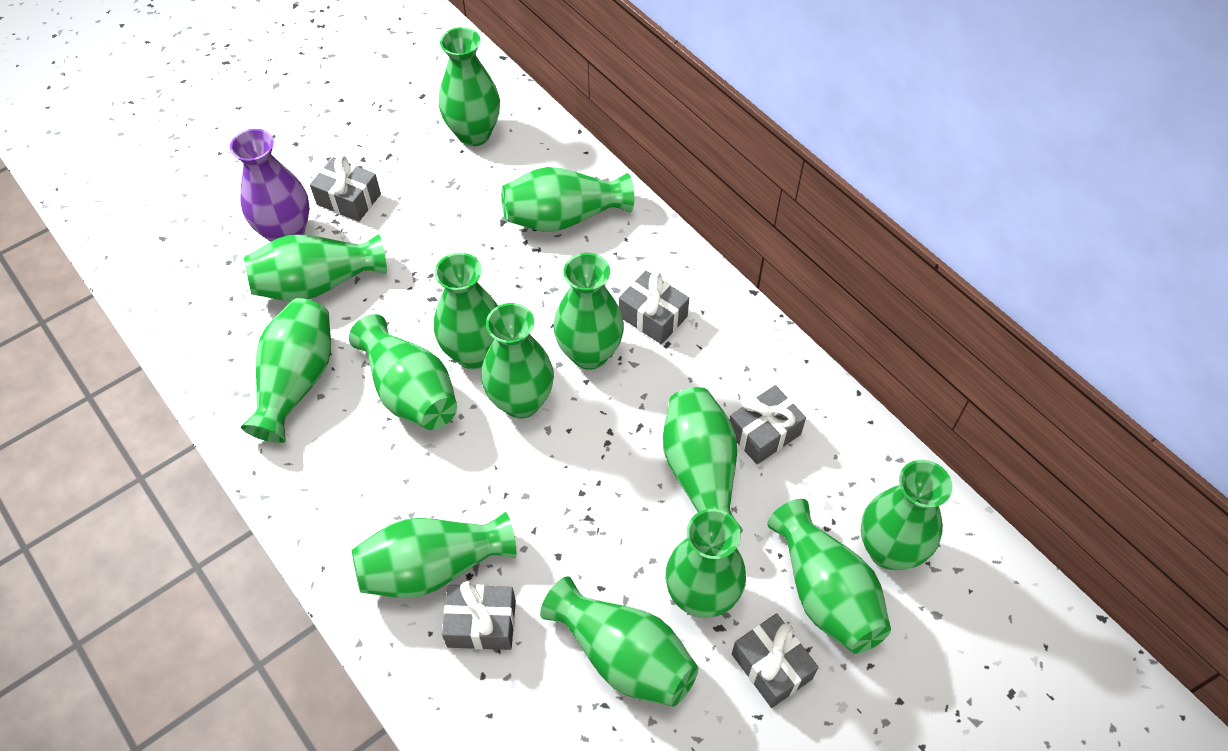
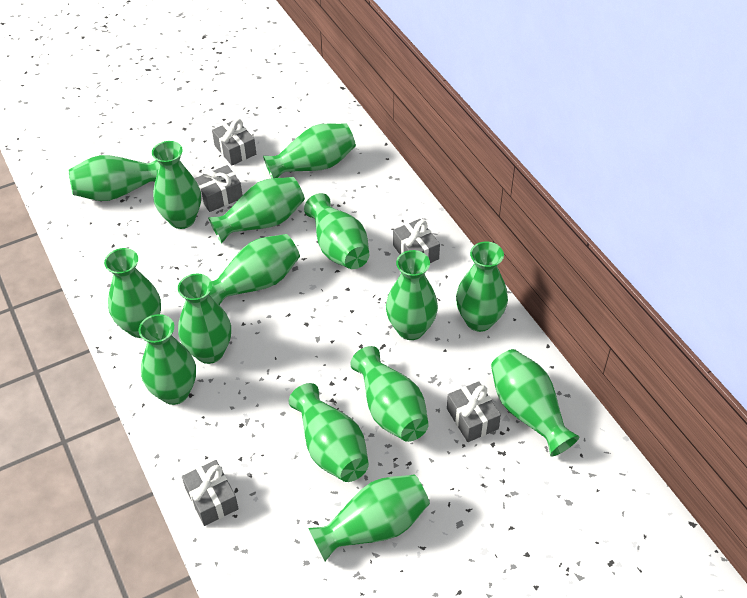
green vase: 14 -> 15
purple vase: 1 -> 0

